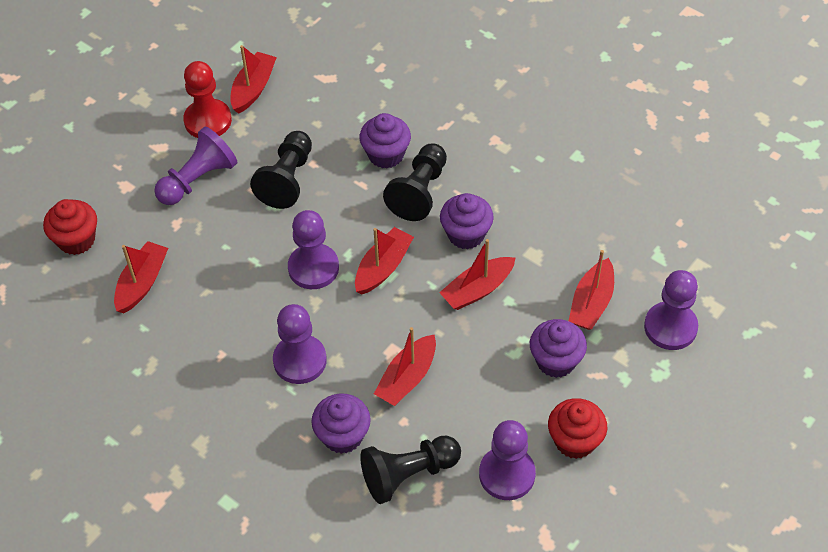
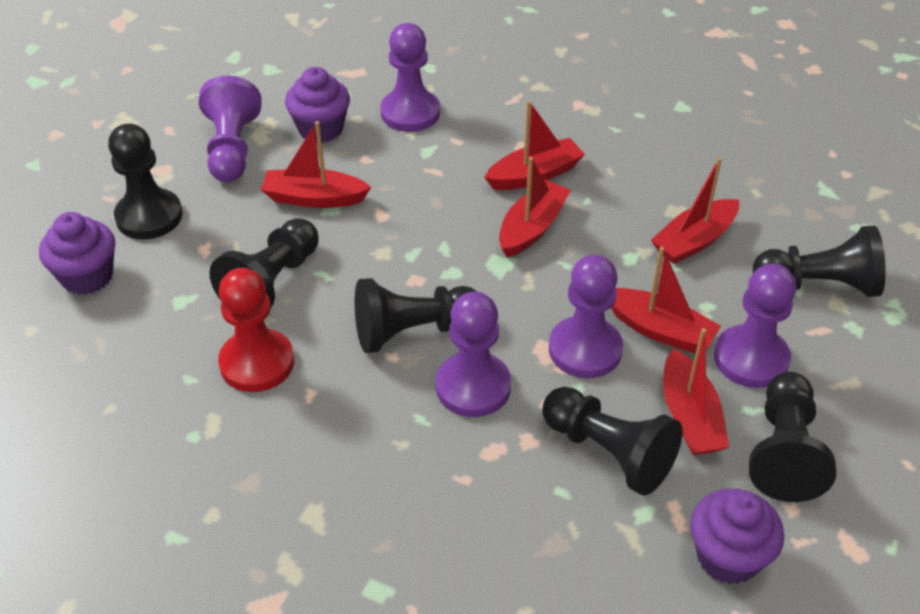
black pawn: 3 -> 6
purple cupcake: 4 -> 3
red cupcake: 2 -> 0

